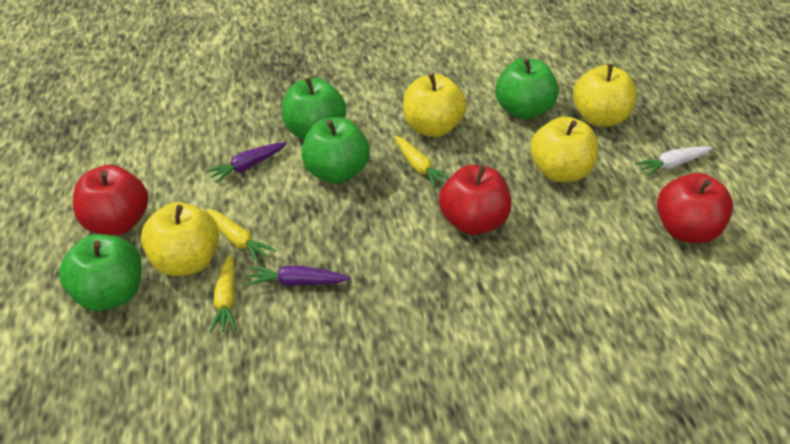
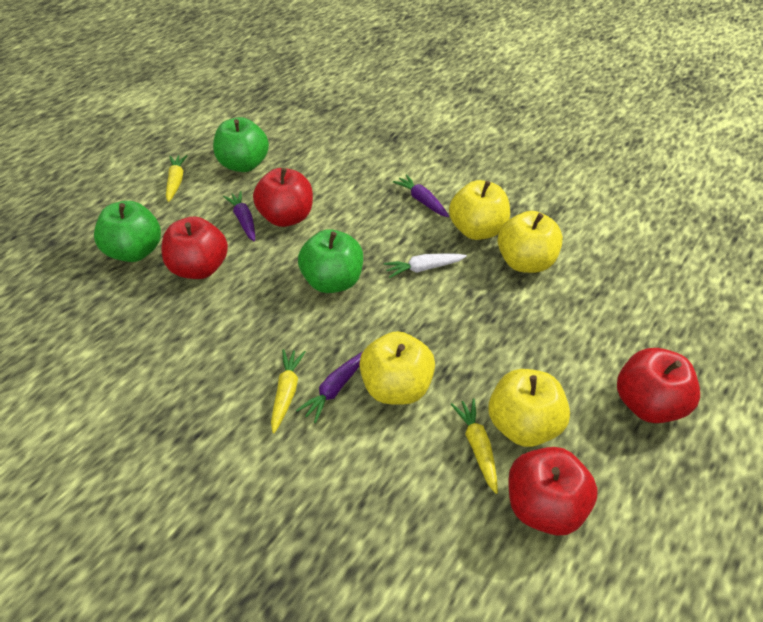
green apple: 4 -> 3
purple carrot: 2 -> 3
red apple: 3 -> 4

